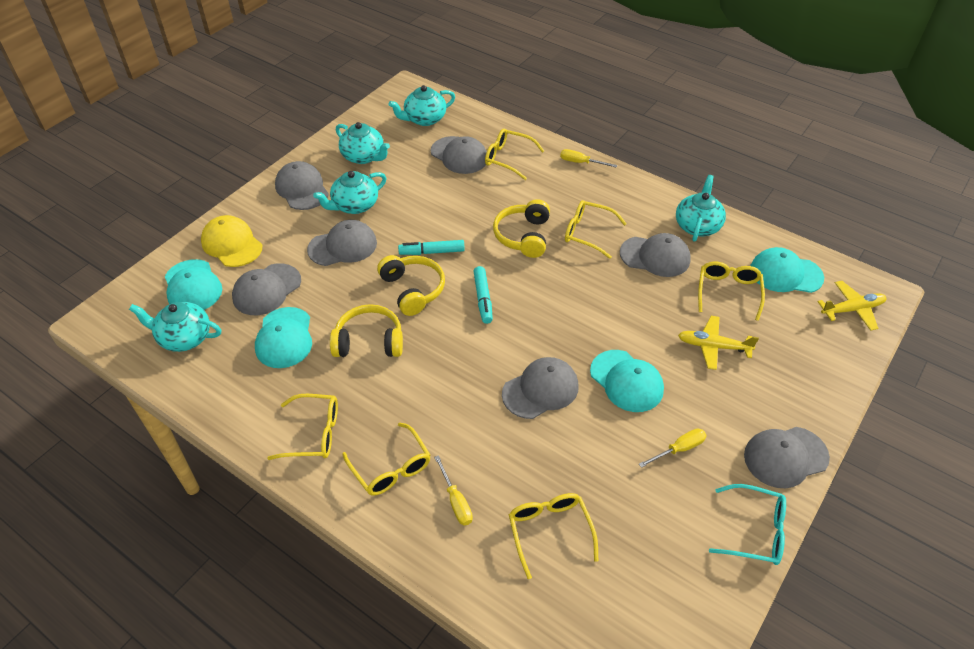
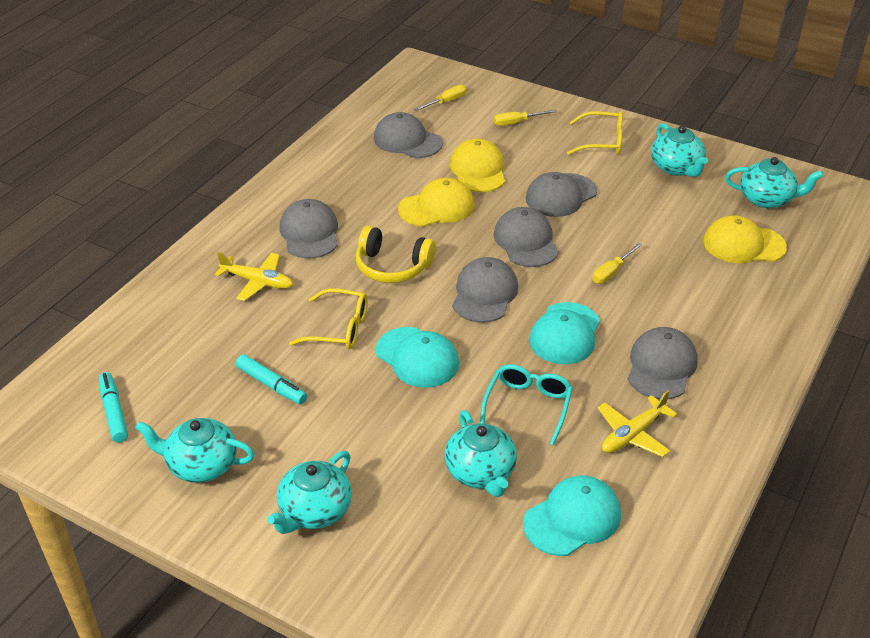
grey cap: 7 -> 6
turquoise cap: 4 -> 3
yellow cap: 1 -> 3
yellow glasses: 6 -> 2
yellow headphones: 3 -> 1

